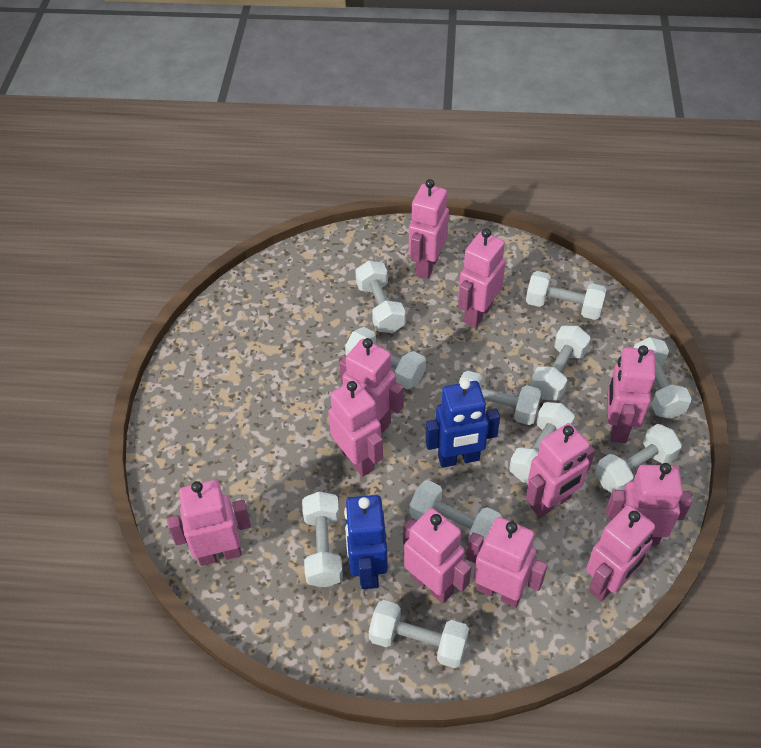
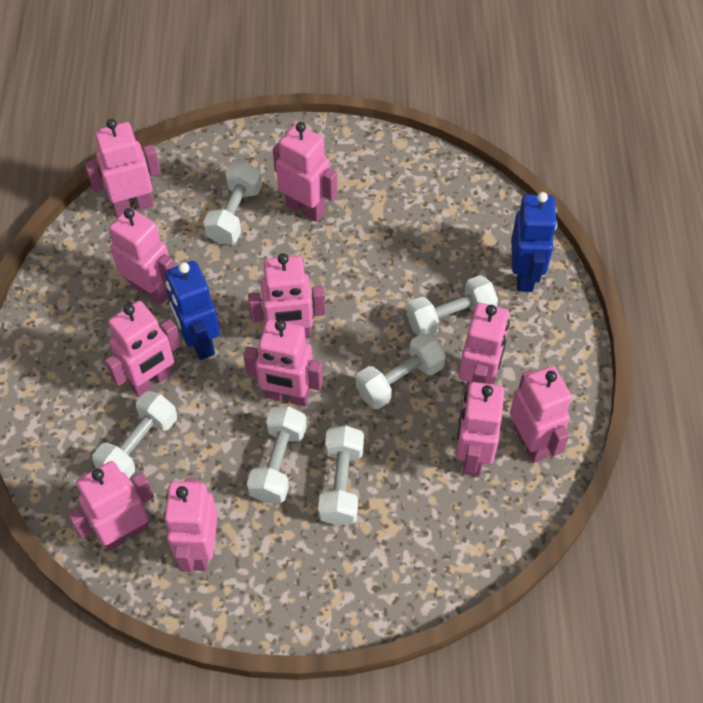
white dumbbell: 11 -> 6

